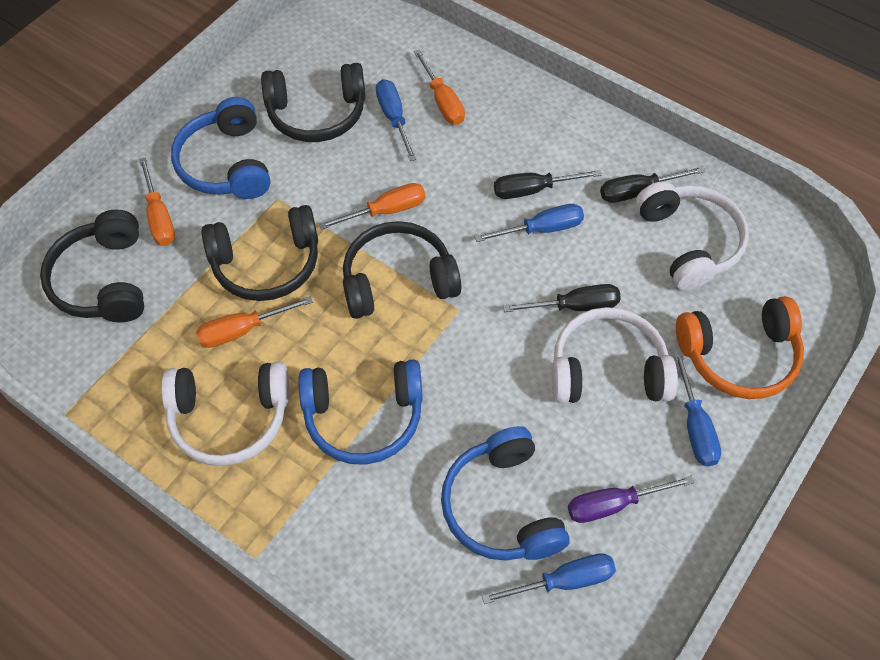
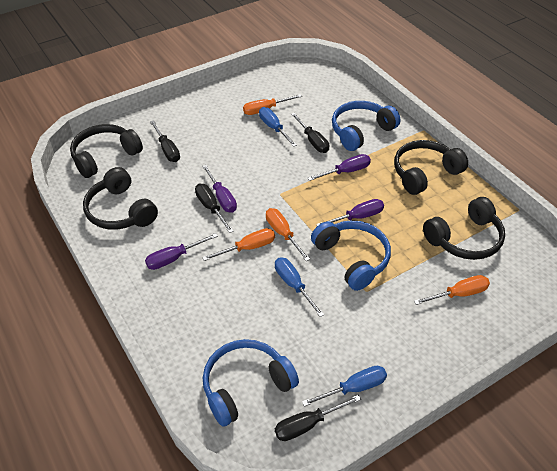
black screwdriver: 3 -> 4
blue screwdriver: 4 -> 3
orange headphones: 1 -> 0
purple screwdriver: 1 -> 4
white headphones: 3 -> 0

